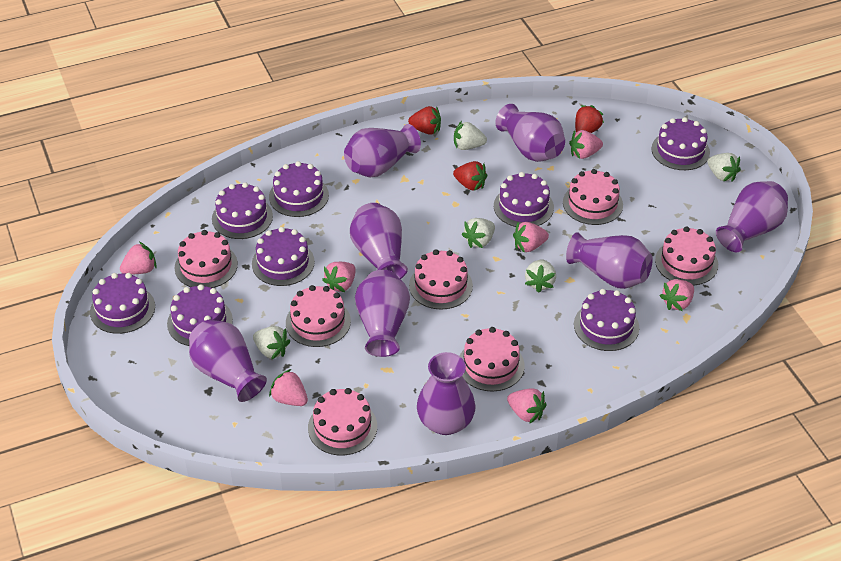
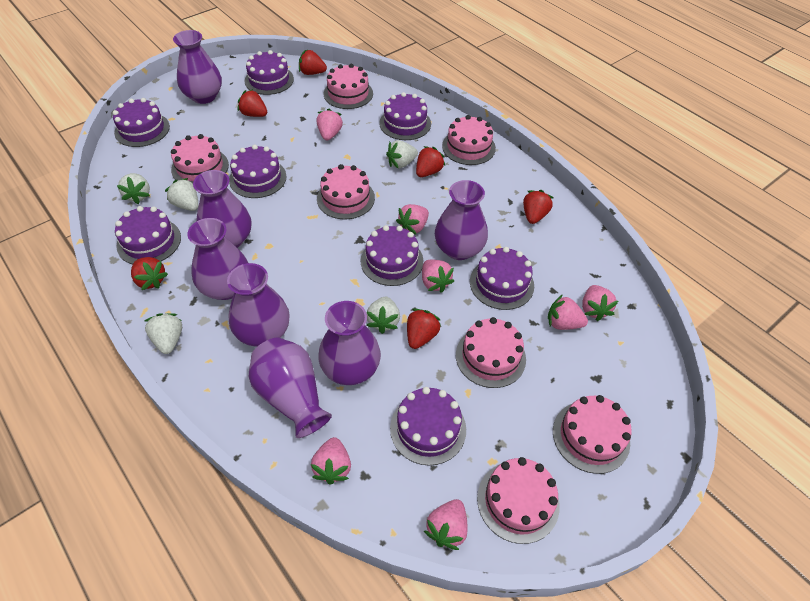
purple vase: 8 -> 7
red strawberry: 3 -> 6

